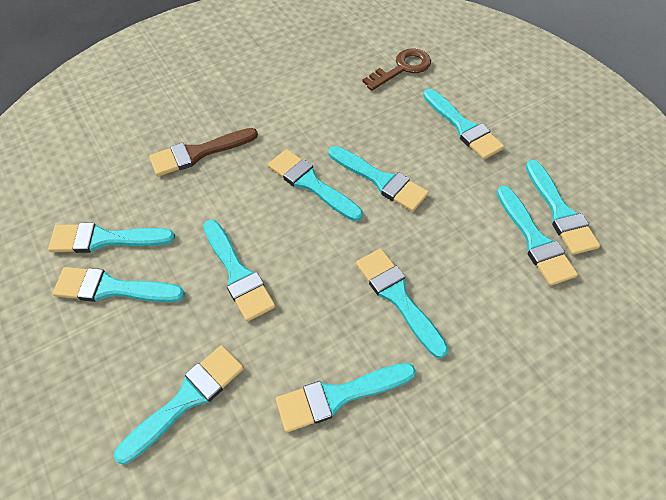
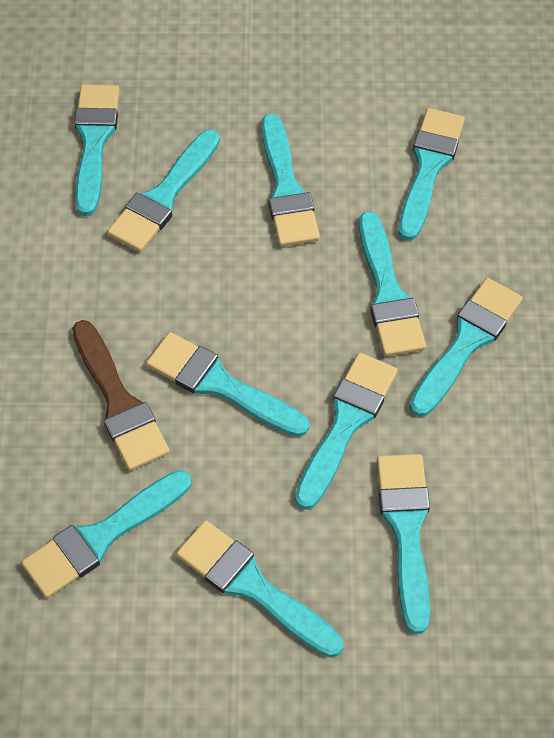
brown key: 1 -> 0

